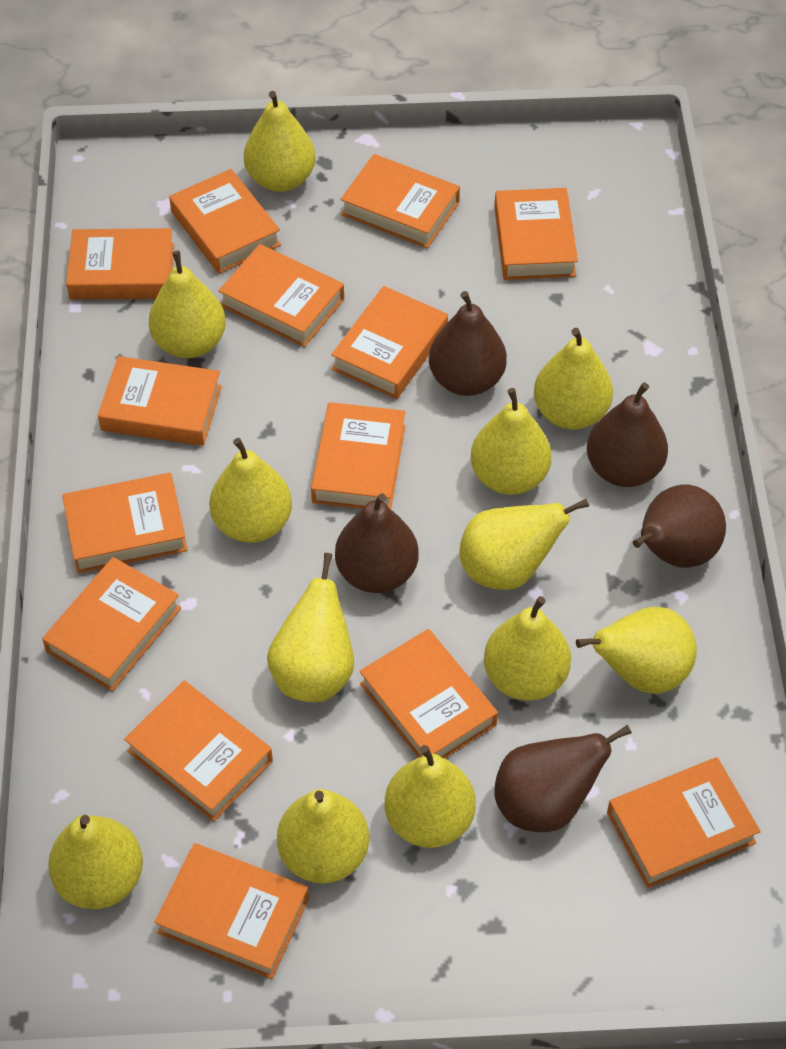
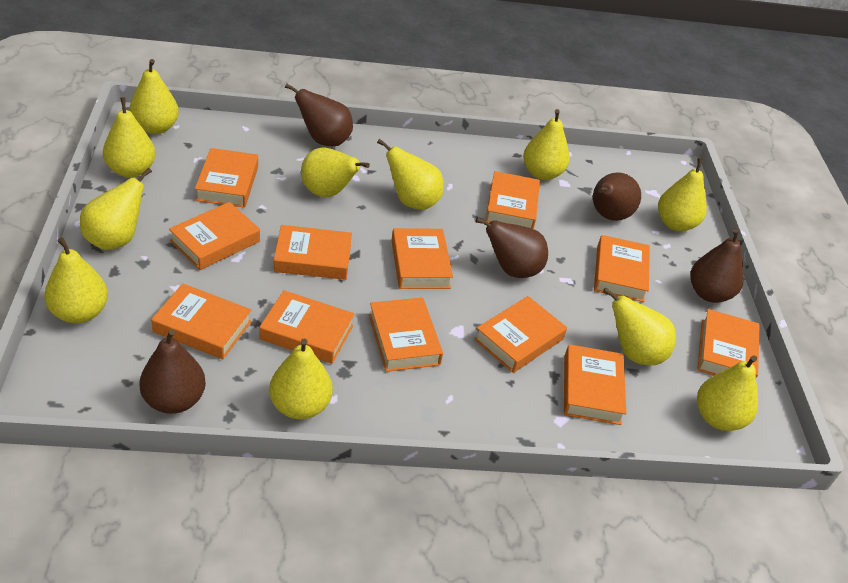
orange book: 14 -> 12
yellow pear: 12 -> 11

